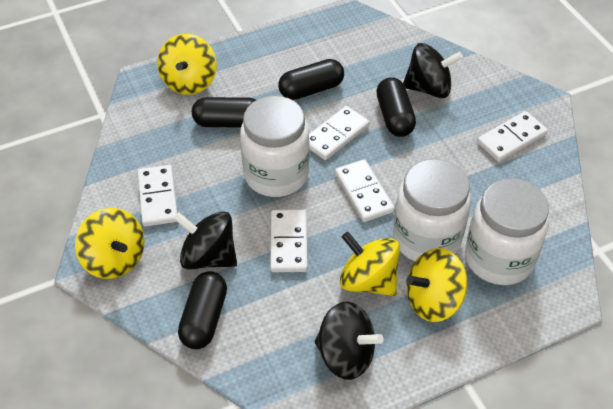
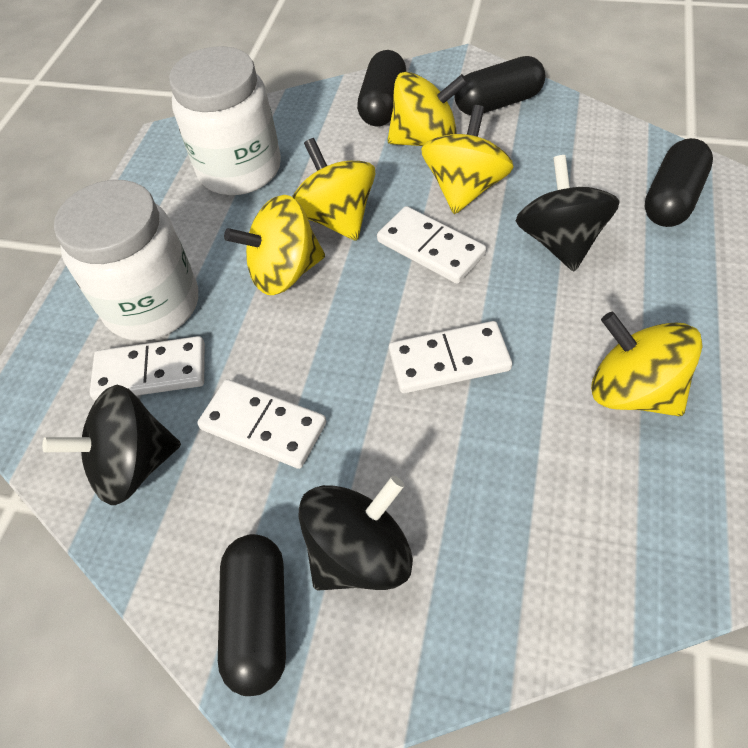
white domino: 5 -> 4
white jar: 3 -> 2
yellow spinning top: 4 -> 5

